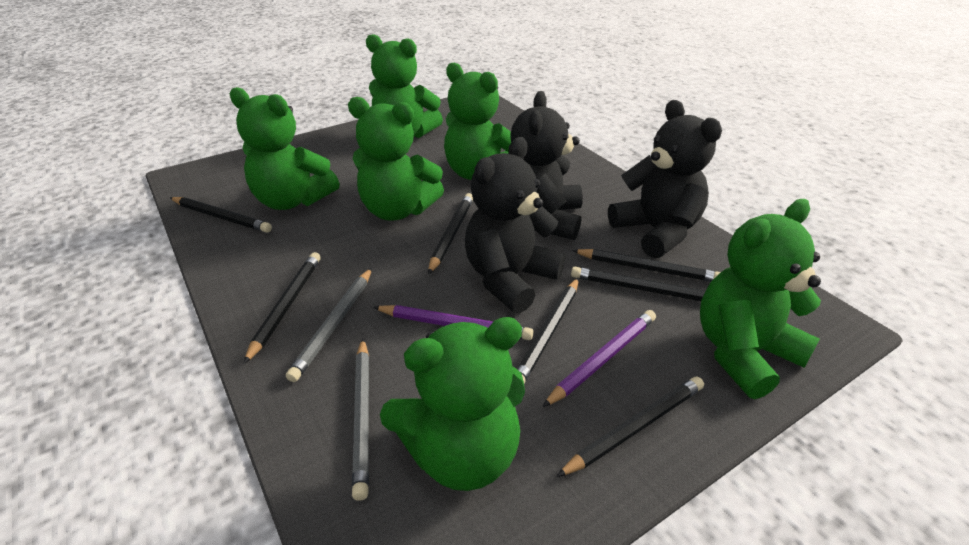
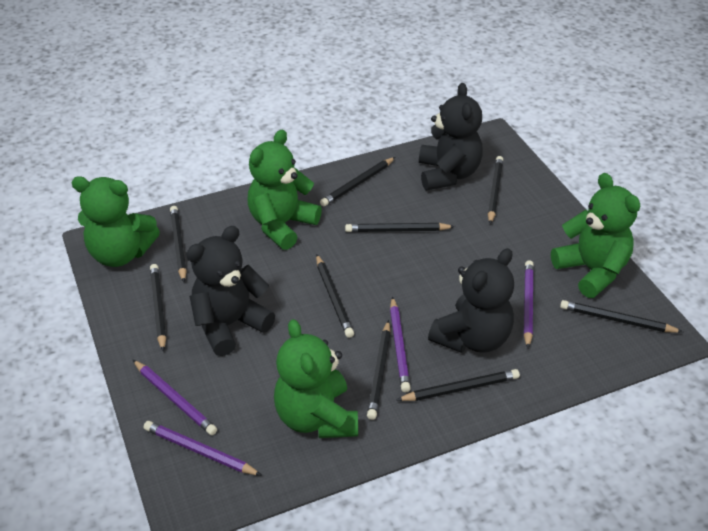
black pencil: 7 -> 9
green teddy bear: 6 -> 4
grey pencil: 2 -> 0
purple pencil: 2 -> 4

